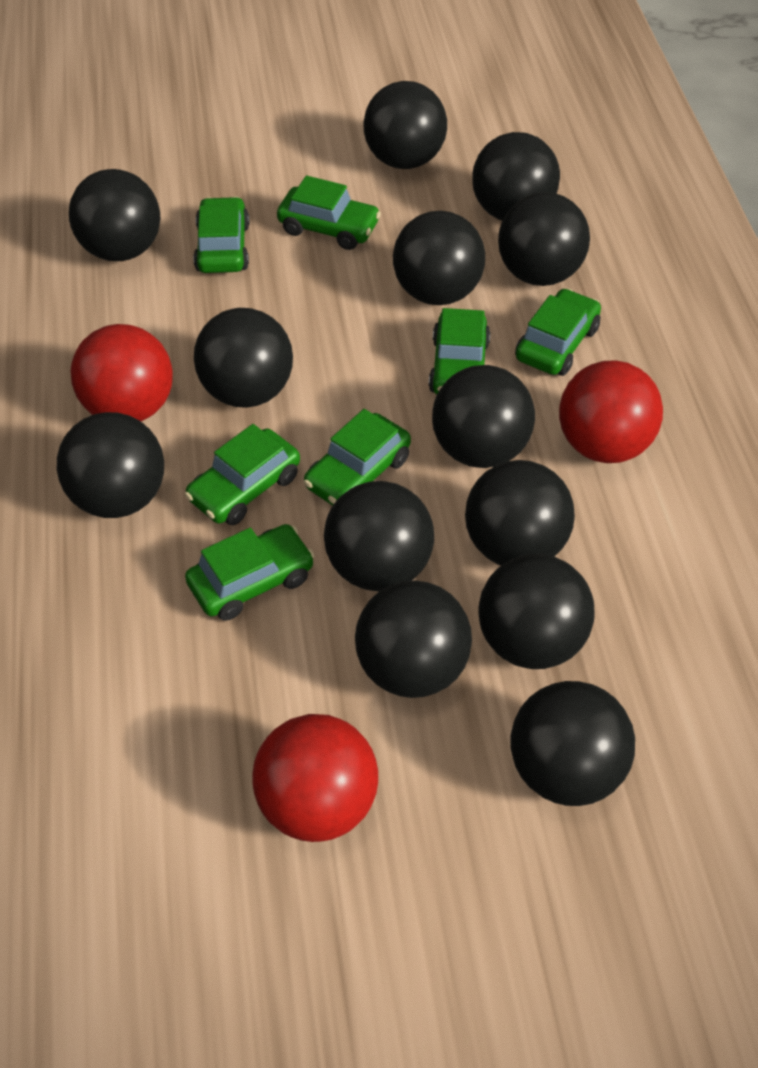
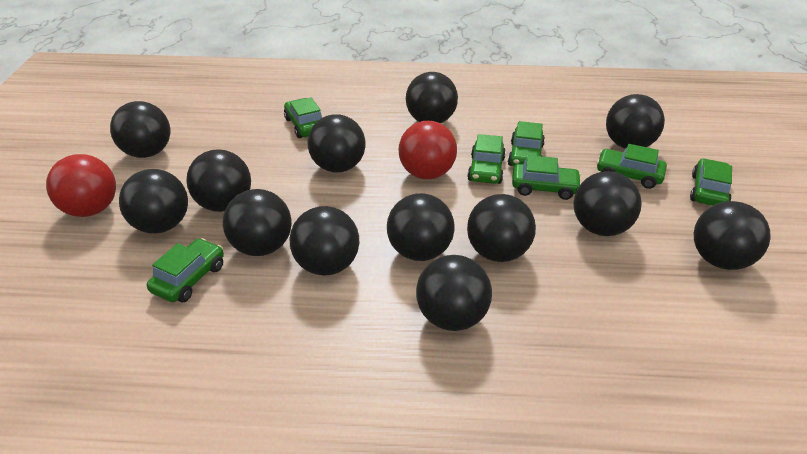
red ball: 3 -> 2

